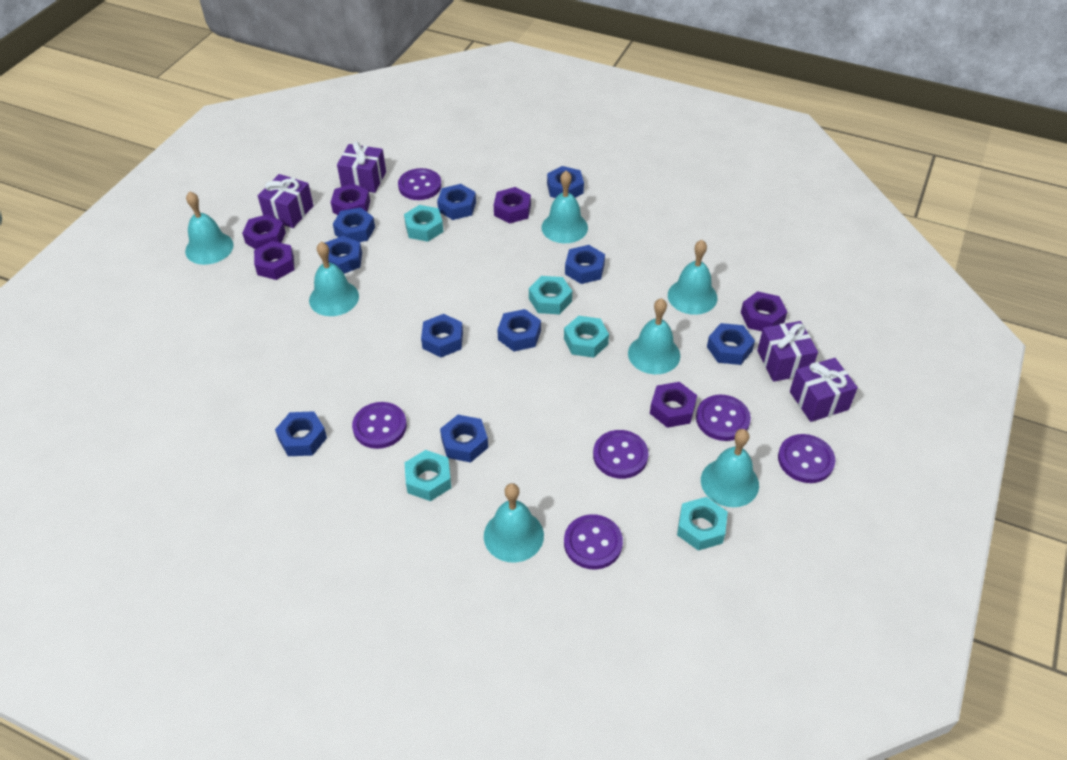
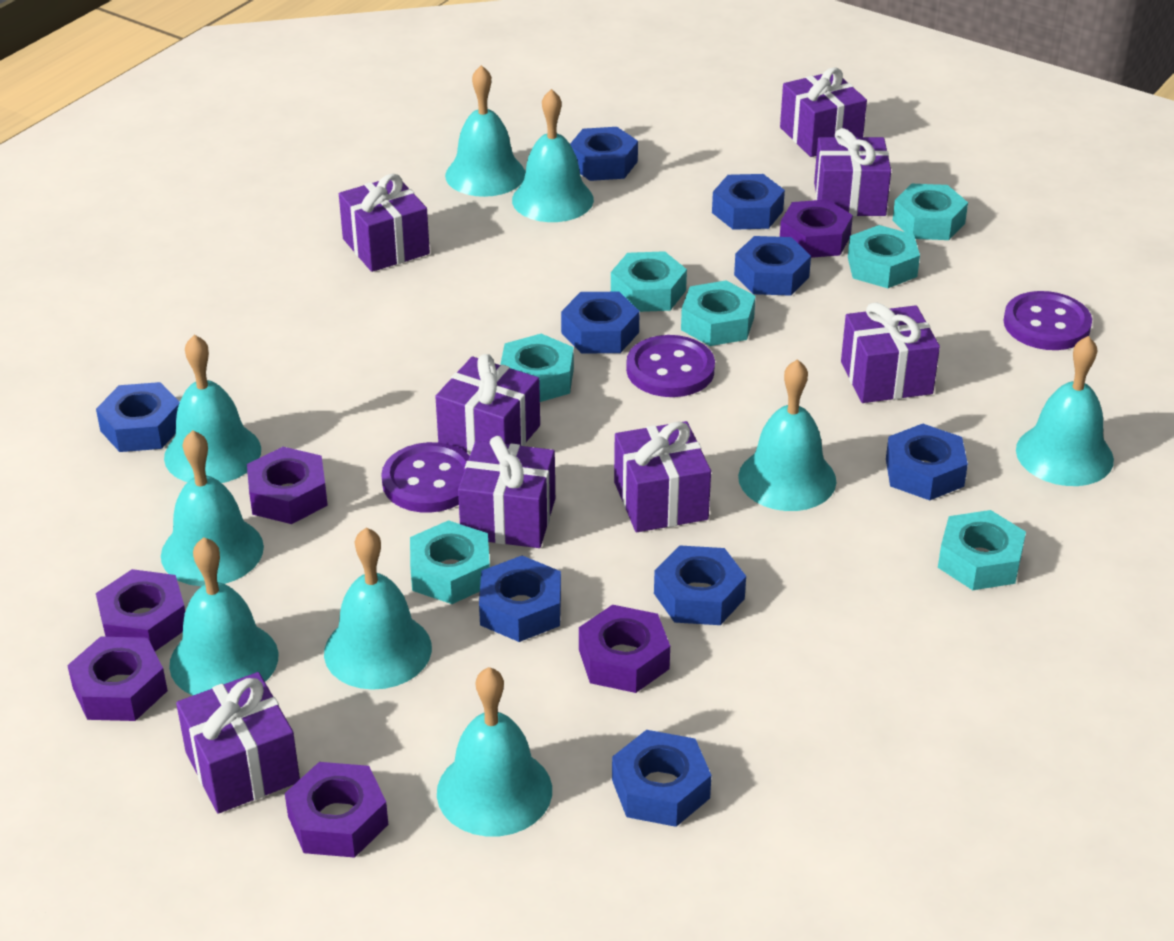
blue nut: 10 -> 9
purple button: 6 -> 3
purple gift: 4 -> 8
turquoise bell: 7 -> 9
turquoise nut: 5 -> 7

